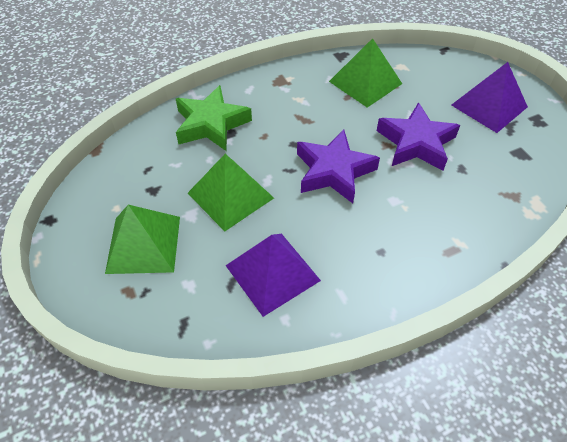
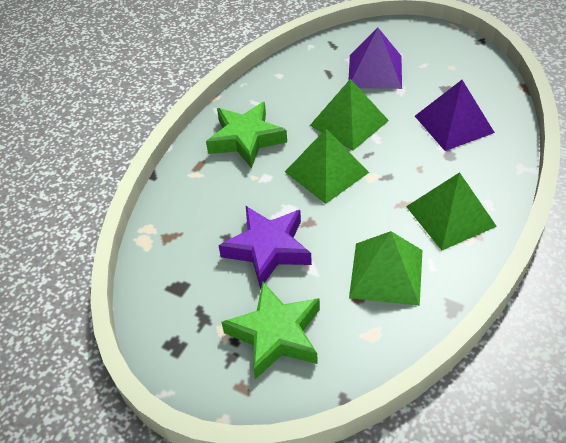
green pyramid: 3 -> 4
green star: 1 -> 2
purple star: 2 -> 1

